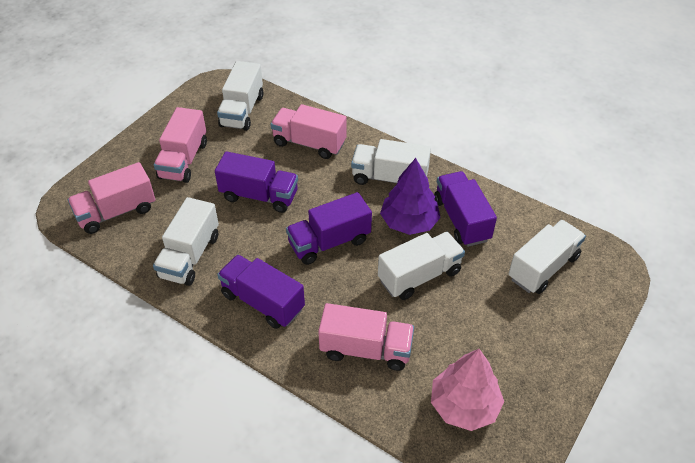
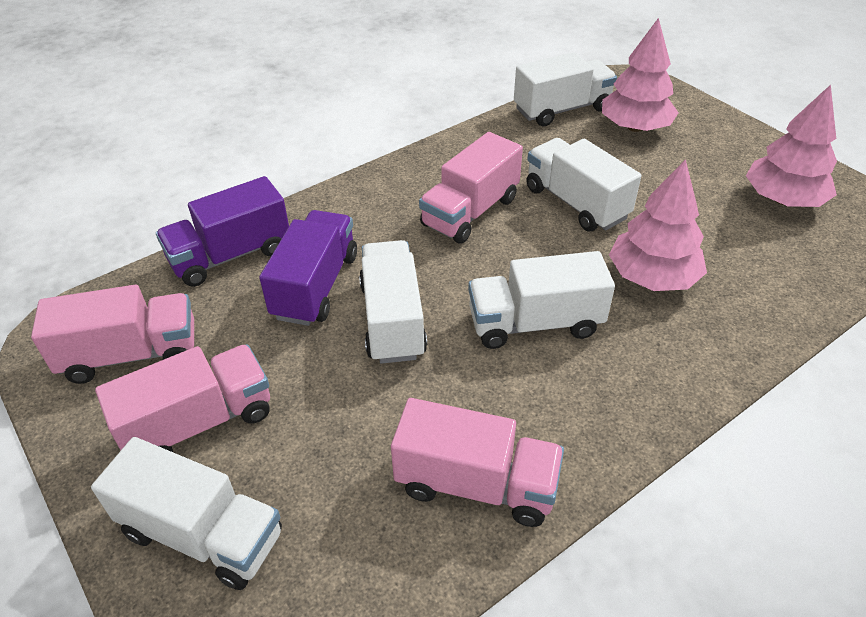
pink tree: 1 -> 3
purple tree: 1 -> 0
purple truck: 4 -> 2

